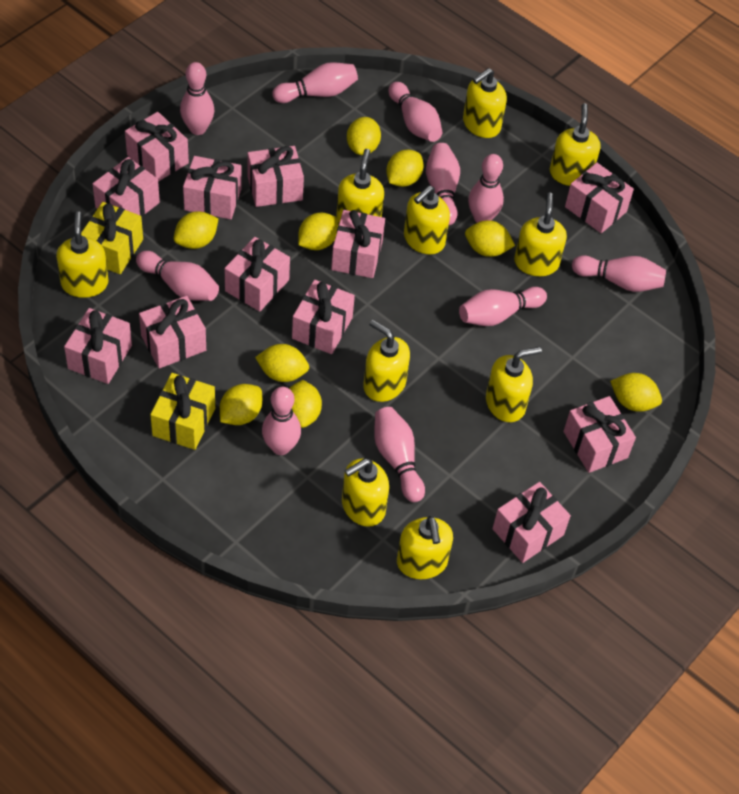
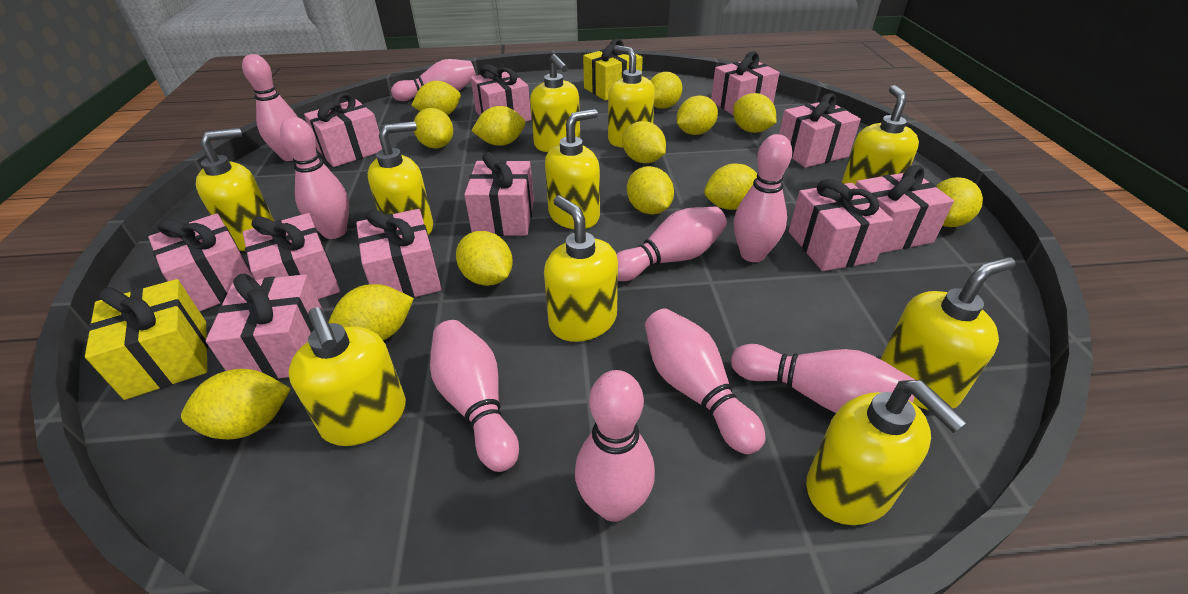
pink bowling pin: 10 -> 9
pink gift: 12 -> 11
yellow lemon: 9 -> 13

